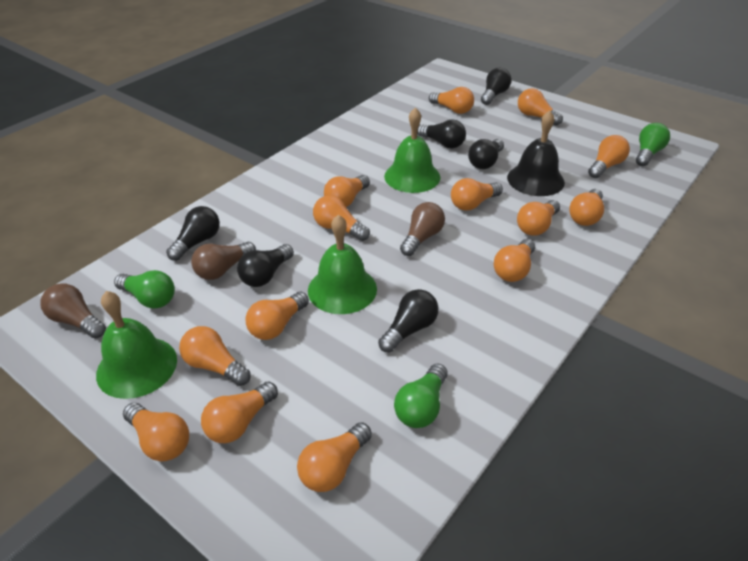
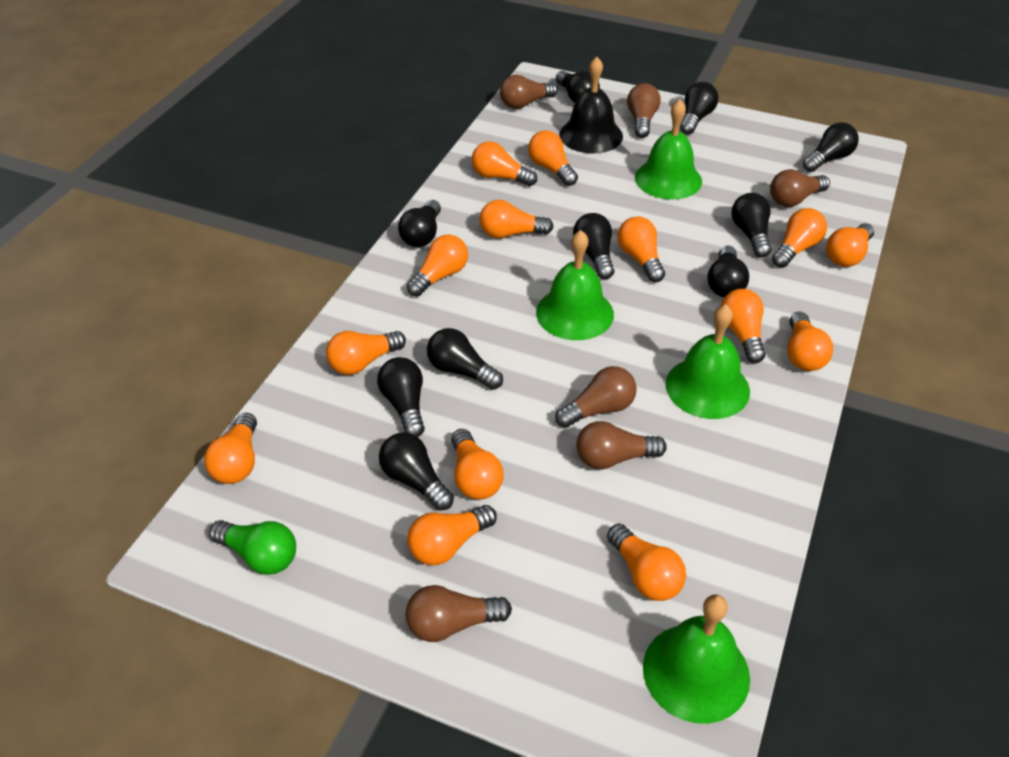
black light bulb: 6 -> 10
brown light bulb: 3 -> 6
green bell: 3 -> 4
green light bulb: 3 -> 1

